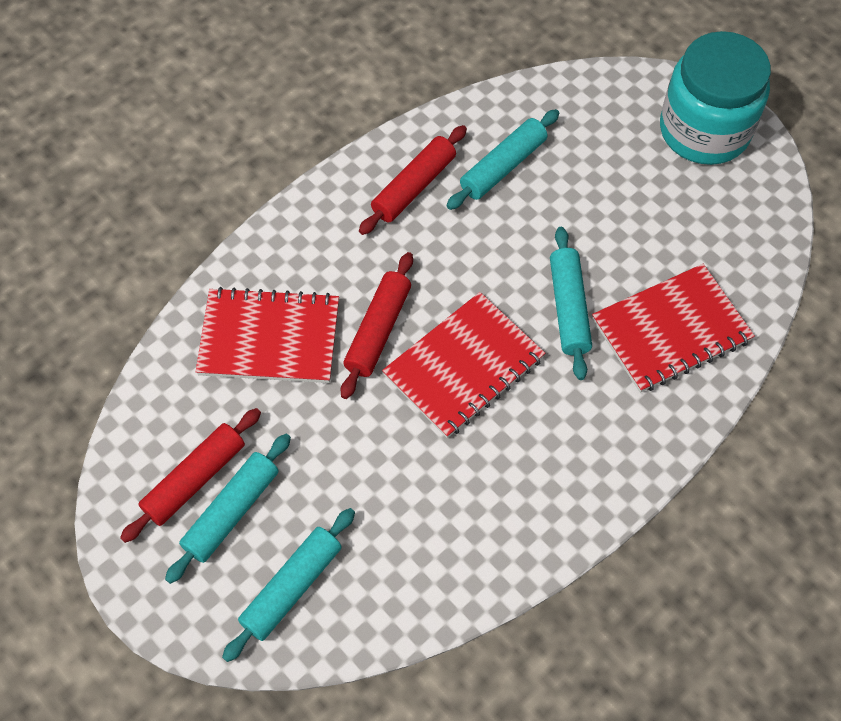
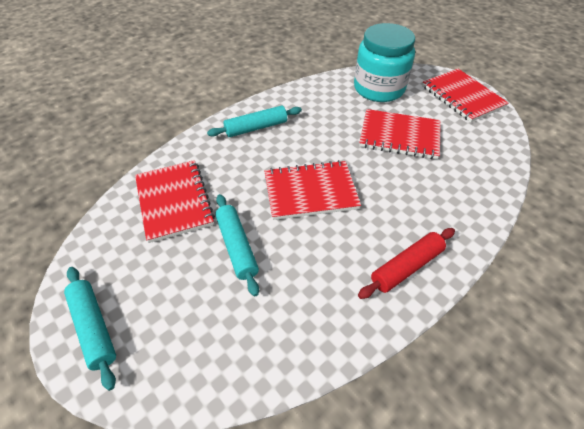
red notebook: 3 -> 4
red rolling pin: 3 -> 1
turquoise rolling pin: 4 -> 3

